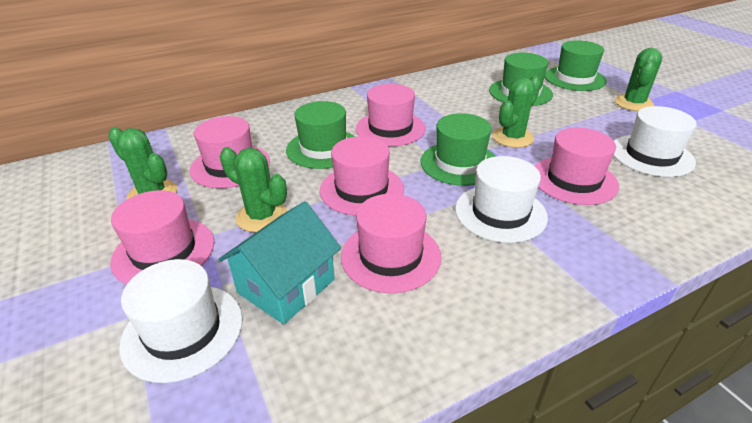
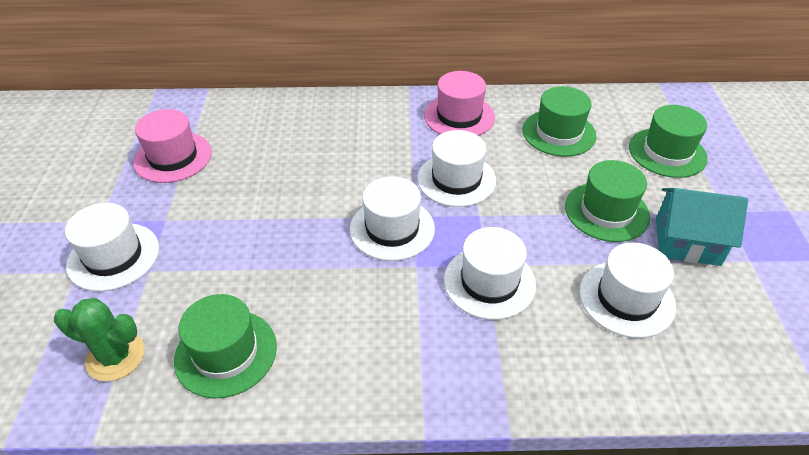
green cactus: 4 -> 1
pink hat: 6 -> 2
white hat: 3 -> 5

